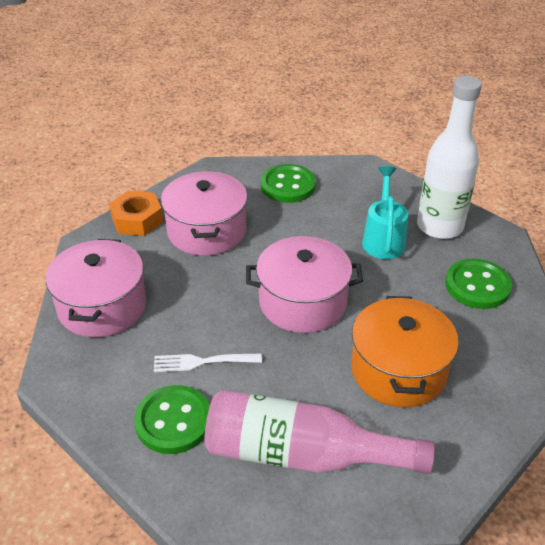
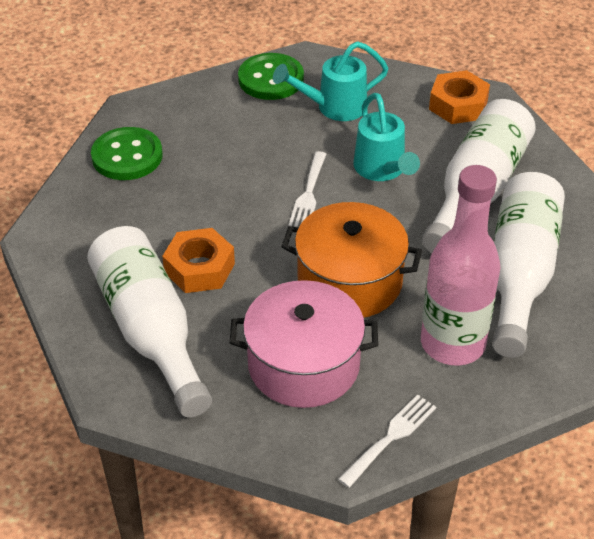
green button: 3 -> 2
orange nut: 1 -> 2
pink pot: 3 -> 1
turquoise watering can: 1 -> 2
white bottle: 1 -> 3
white fork: 1 -> 2

